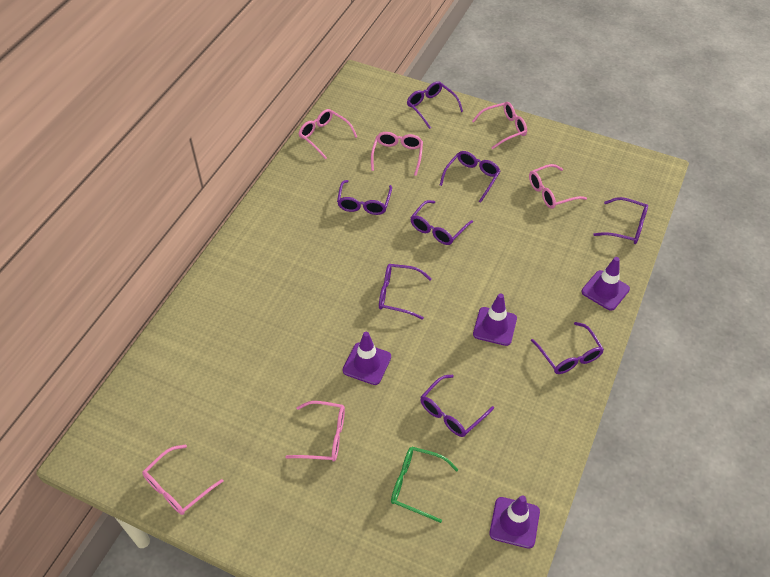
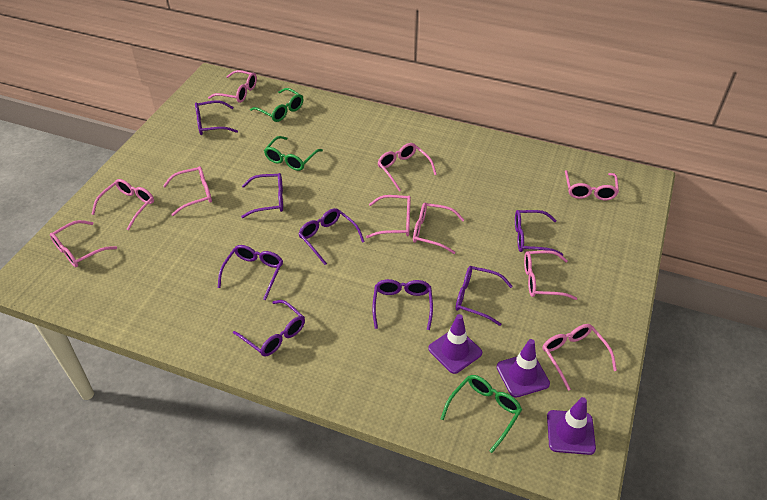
green glasses: 1 -> 3
pink glasses: 6 -> 10
purple traffic cone: 4 -> 3

